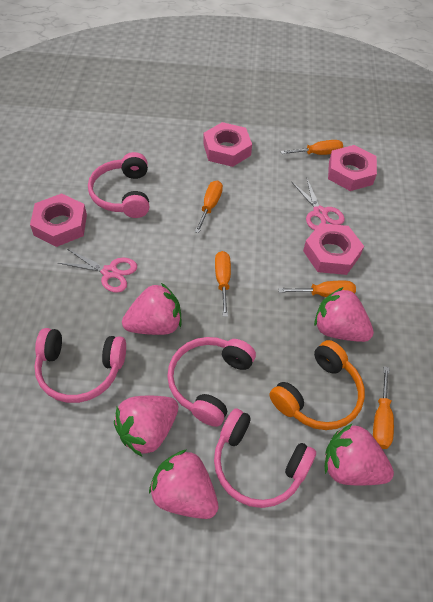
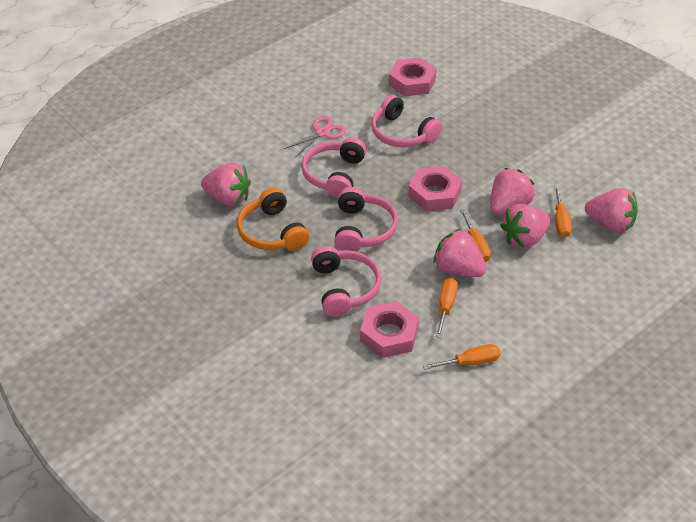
orange screwdriver: 5 -> 4
pink nut: 4 -> 3
pink scissors: 2 -> 1

